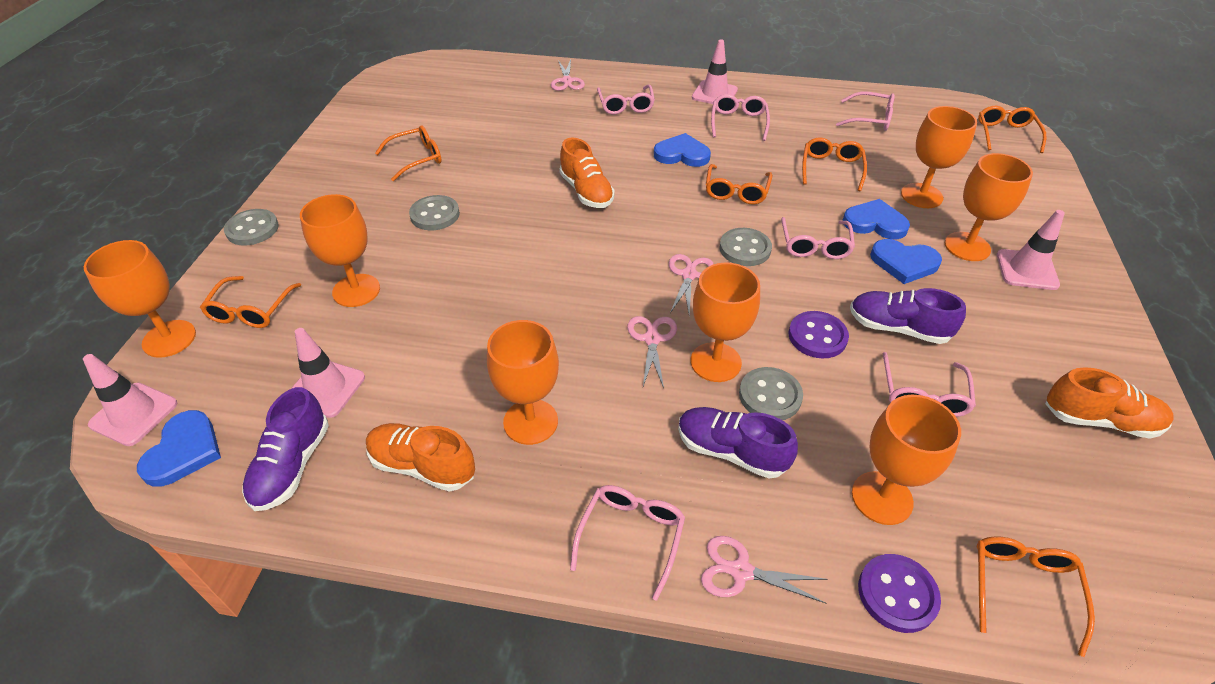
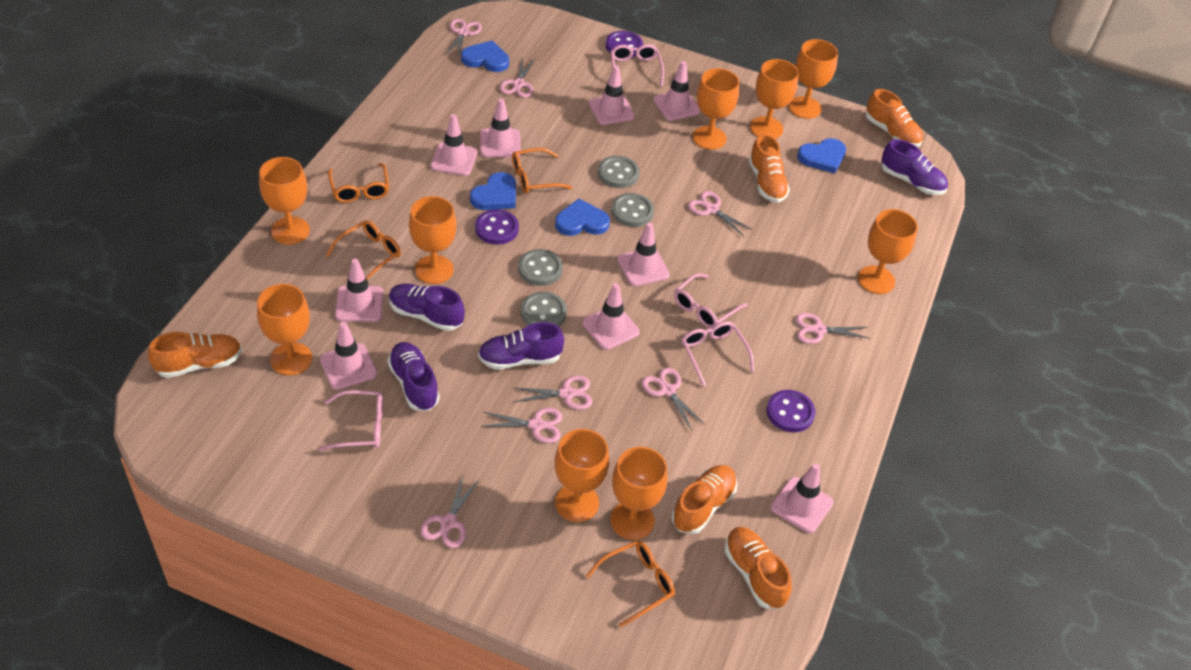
orange glasses: 6 -> 4
orange goblet: 7 -> 9
orange shoe: 3 -> 5
pink glasses: 6 -> 4
pink scissors: 4 -> 8
pink traffic cone: 4 -> 9
purple button: 2 -> 3
purple shoe: 3 -> 4

